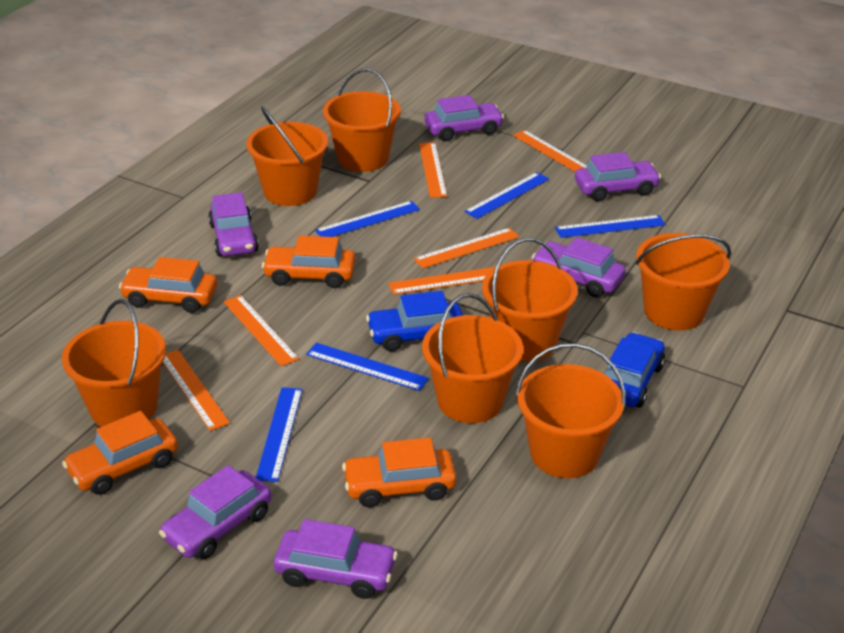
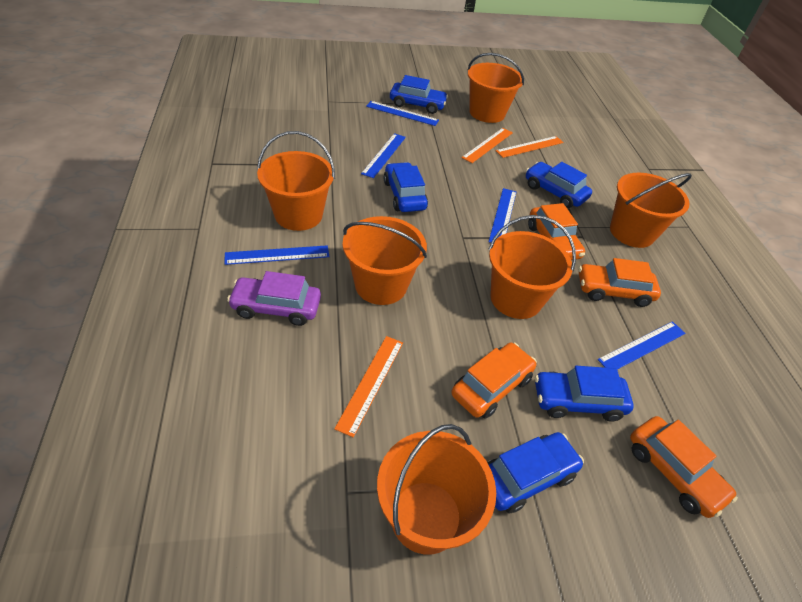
blue car: 2 -> 5
orange bucket: 7 -> 6
orange ruler: 6 -> 3
purple car: 6 -> 1

